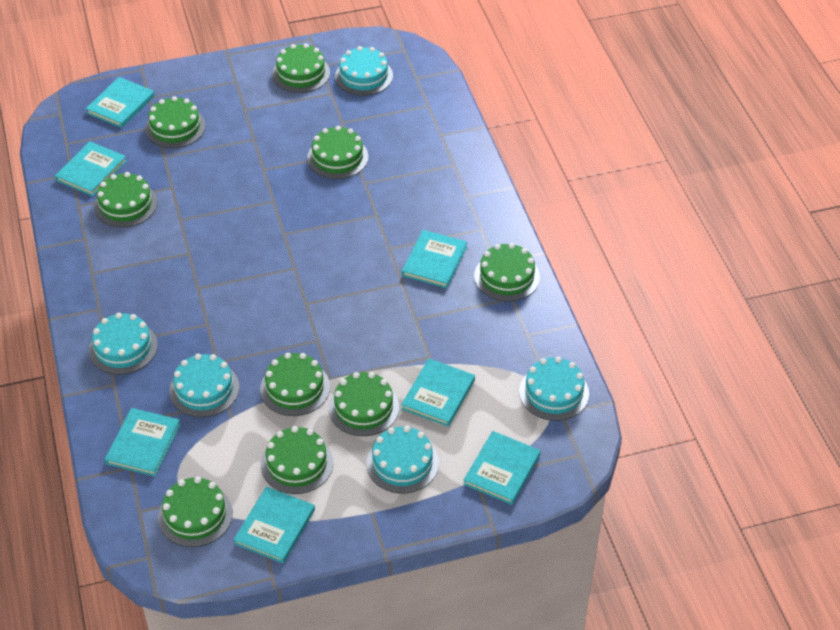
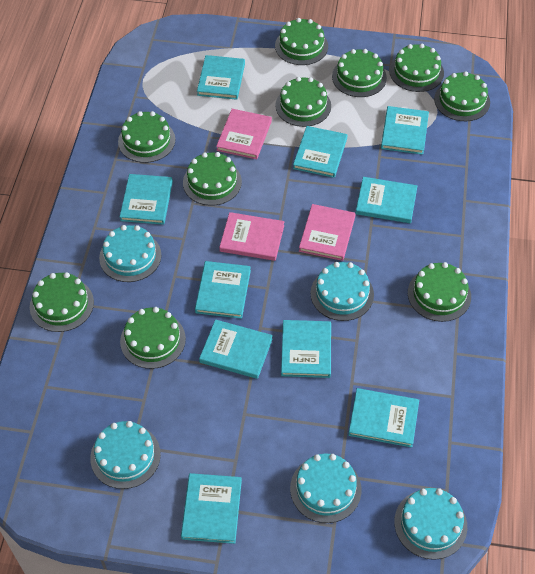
green cake: 9 -> 10
pink book: 0 -> 3
turquoise book: 7 -> 10

